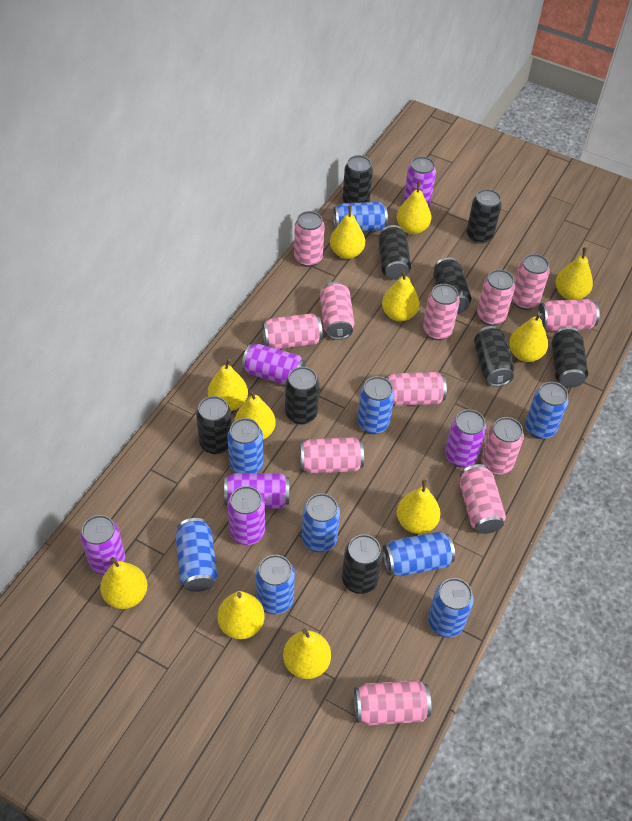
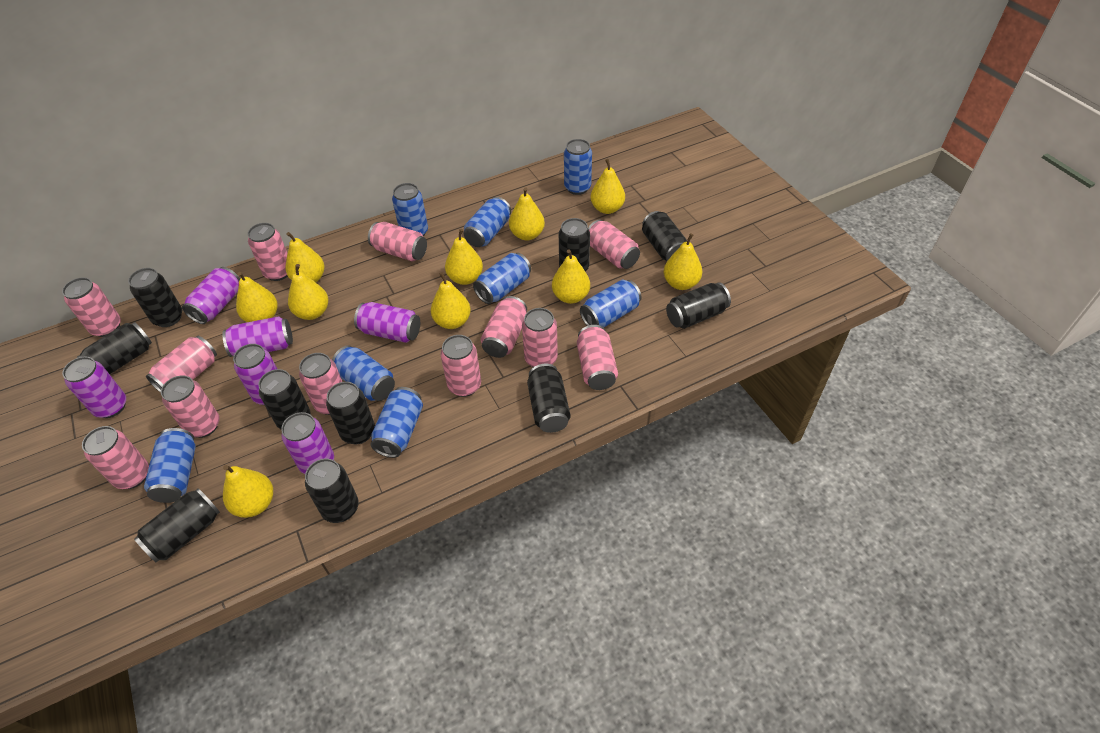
black can: 9 -> 10
blue can: 9 -> 8
yellow pear: 11 -> 10

